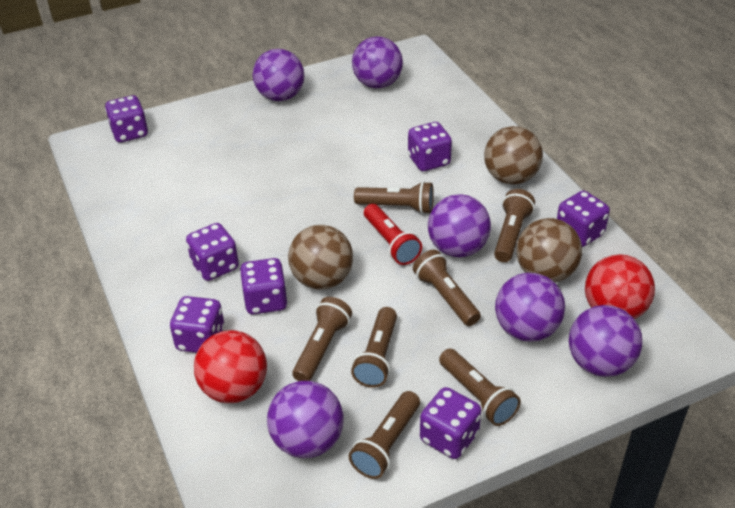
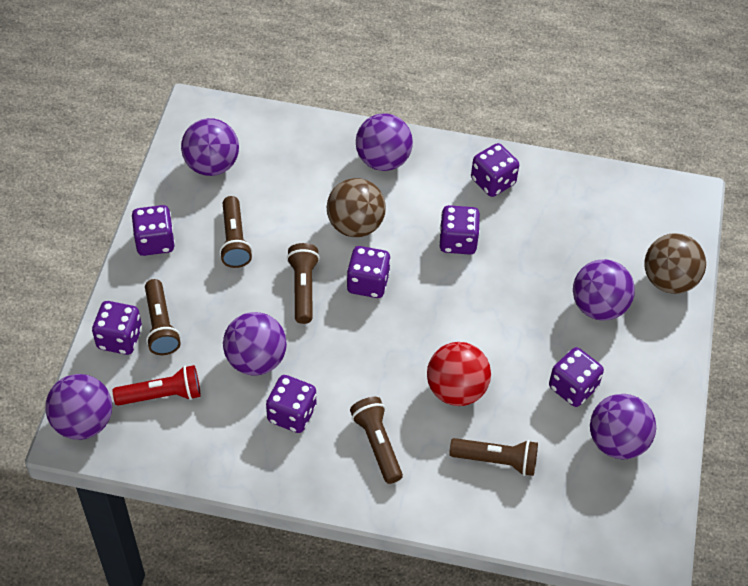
brown ball: 3 -> 2
brown flashlight: 7 -> 5
red ball: 2 -> 1

